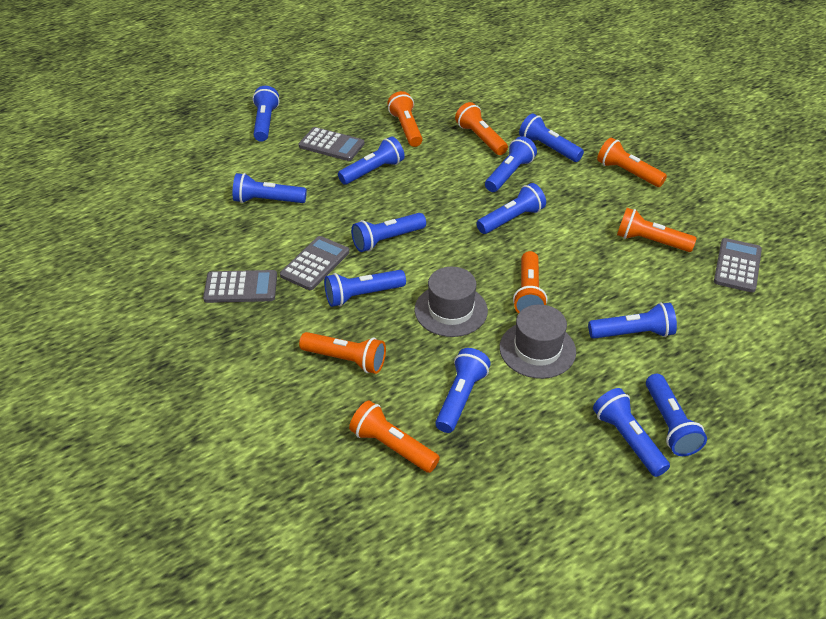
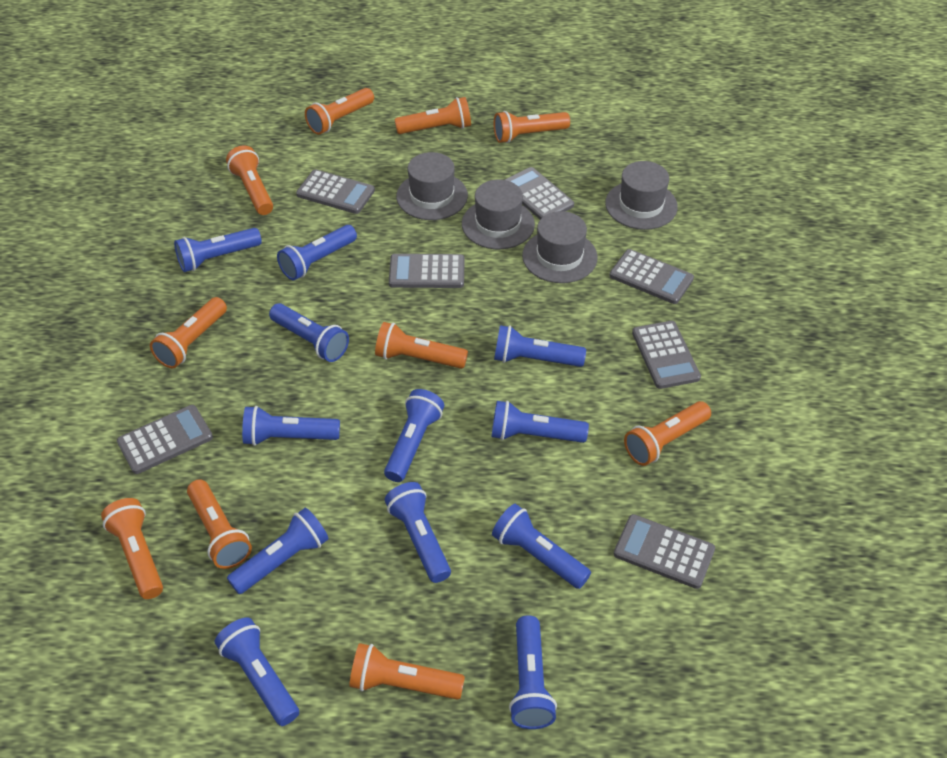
grey calculator: 4 -> 7
grey hat: 2 -> 4
orange flashlight: 7 -> 10

